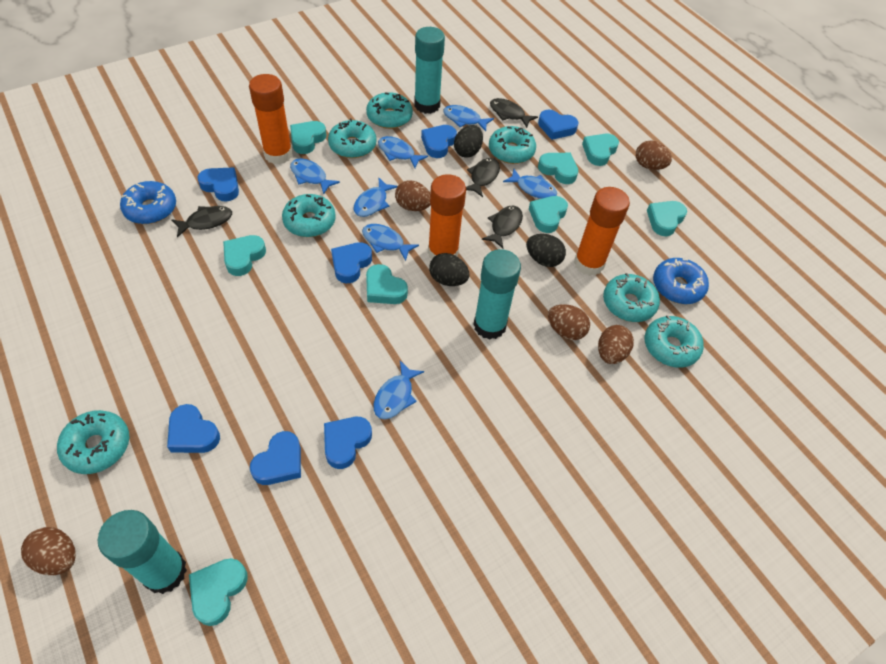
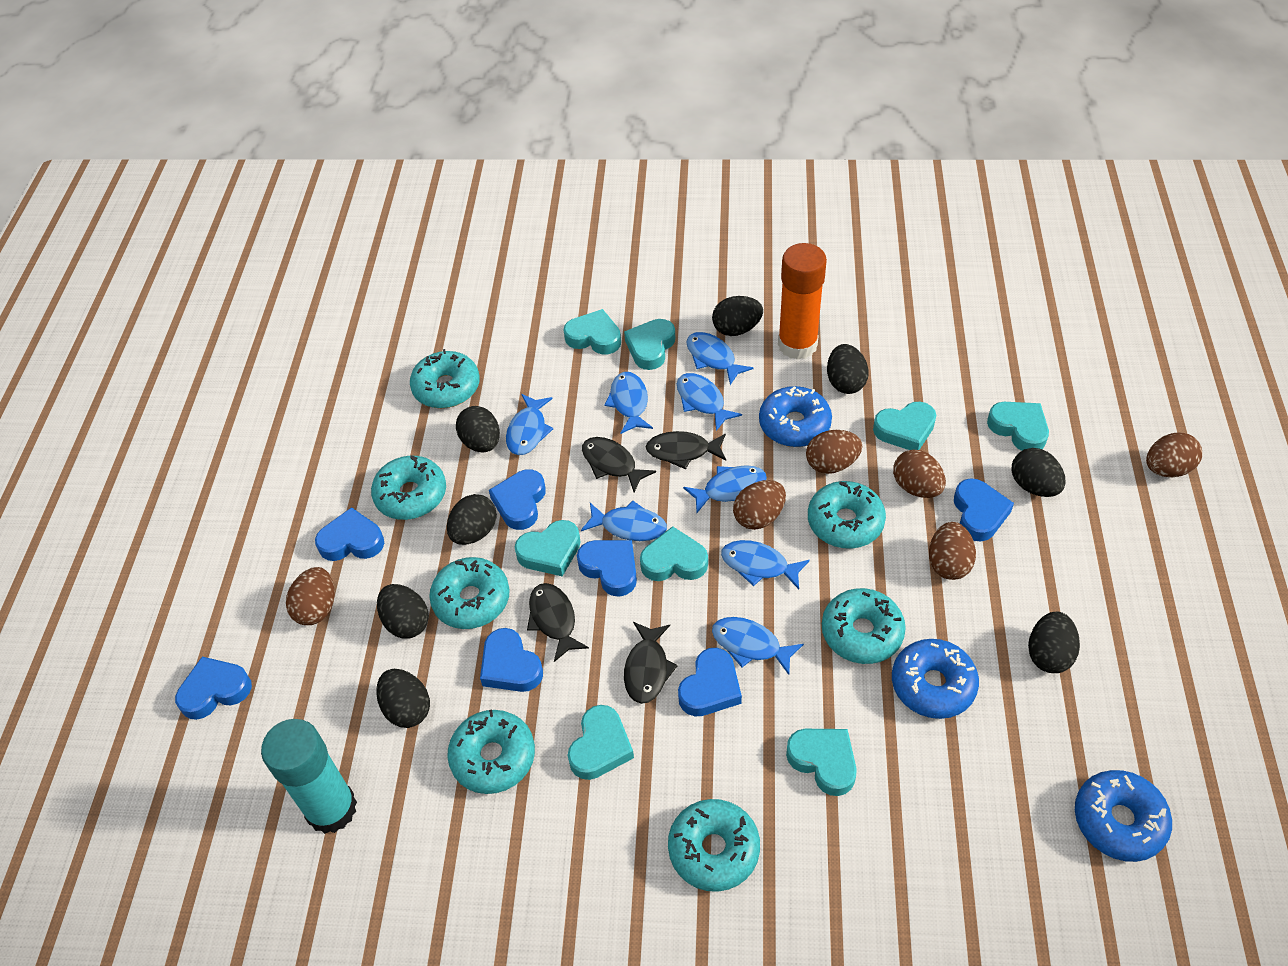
black egg: 3 -> 8
blue donut: 2 -> 3
blue fish: 7 -> 8
brown egg: 5 -> 6
orange glue stick: 3 -> 1
turquoise glue stick: 3 -> 1

